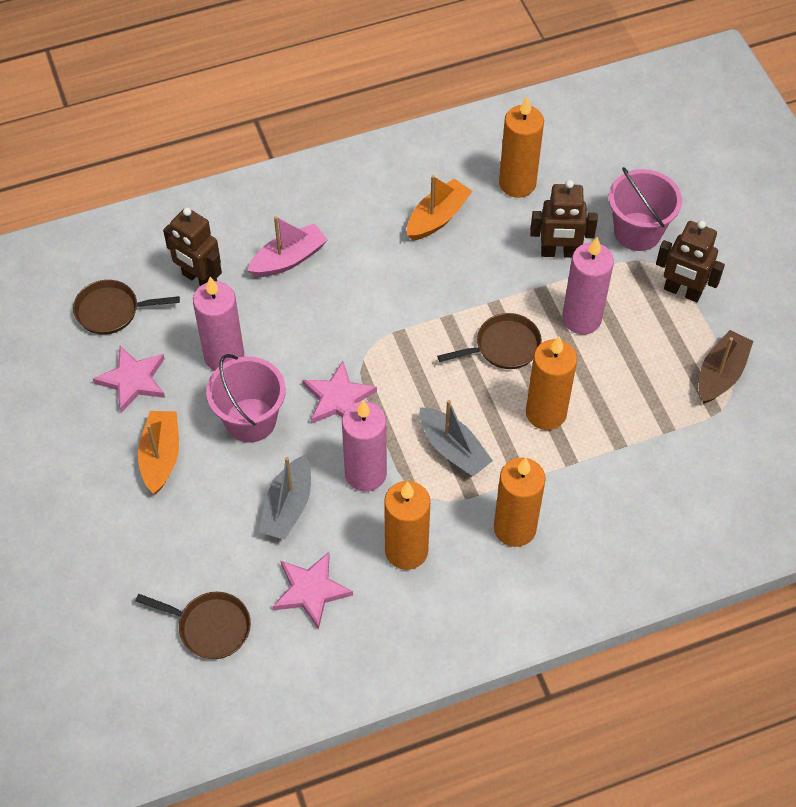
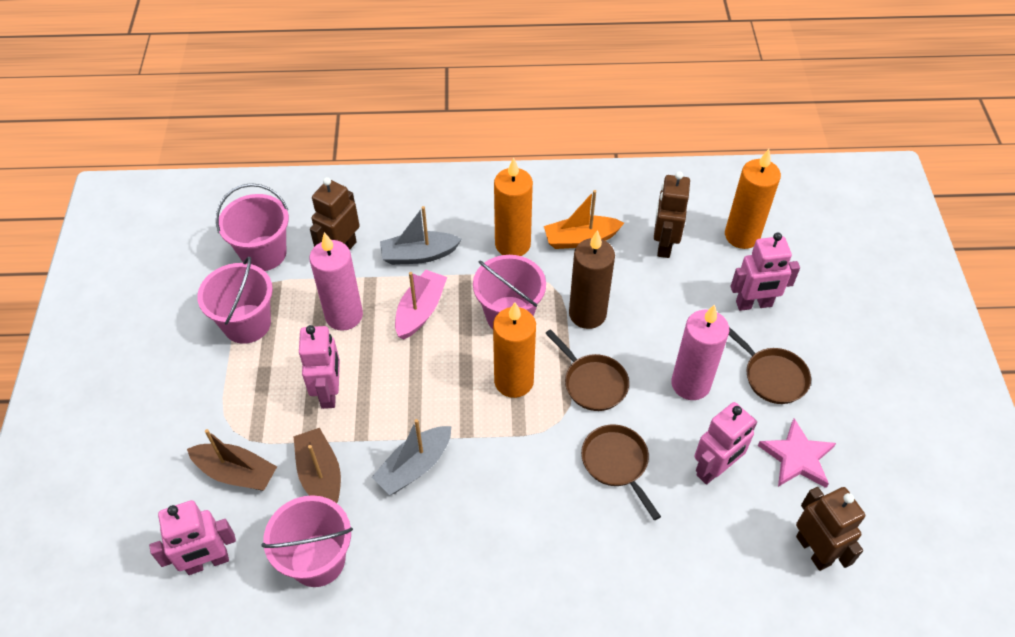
brown boat: 1 -> 2
brown candle: 0 -> 1
orange boat: 2 -> 1
orange candle: 4 -> 3
pink bucket: 2 -> 4
pink candle: 3 -> 2
pink robot: 0 -> 4
pink star: 3 -> 1

